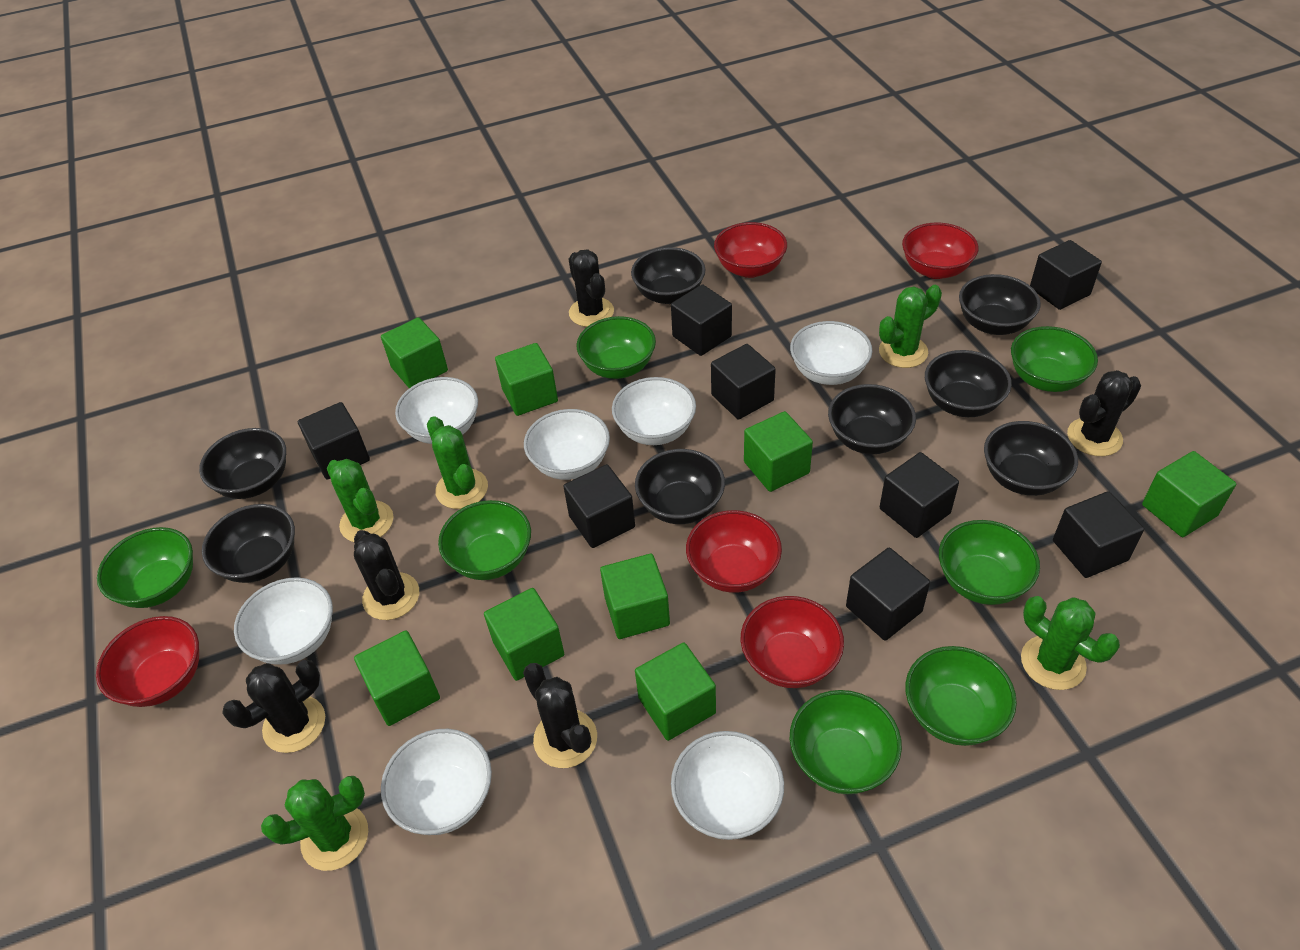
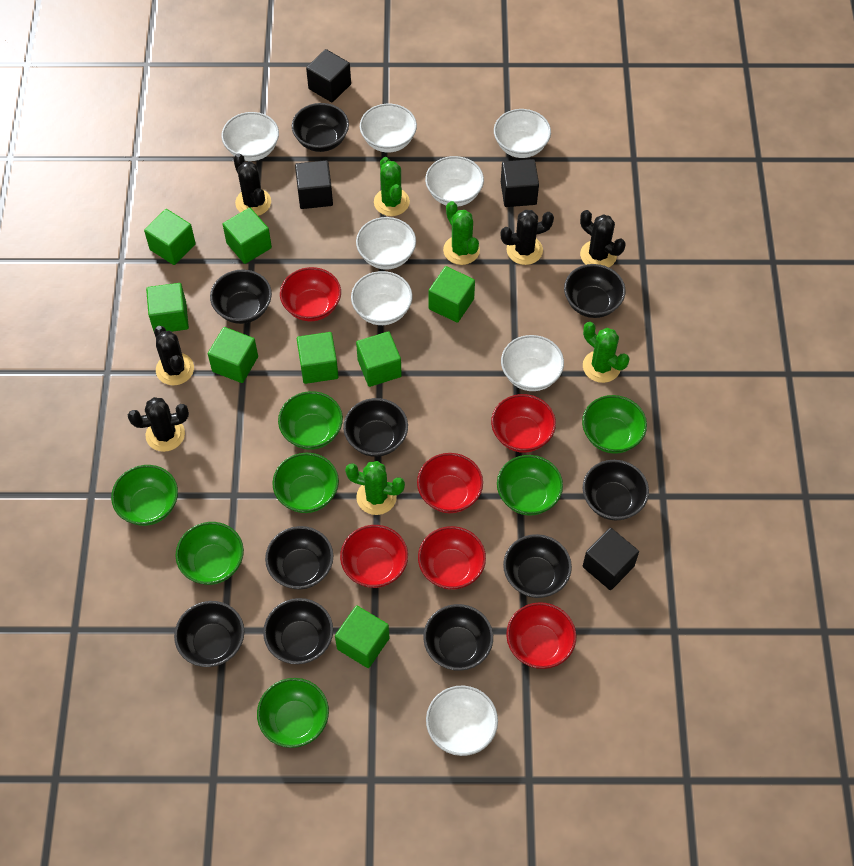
black bowl: 8 -> 10
black cube: 8 -> 4
green cactus: 5 -> 4
red bowl: 5 -> 6
white bowl: 7 -> 8

